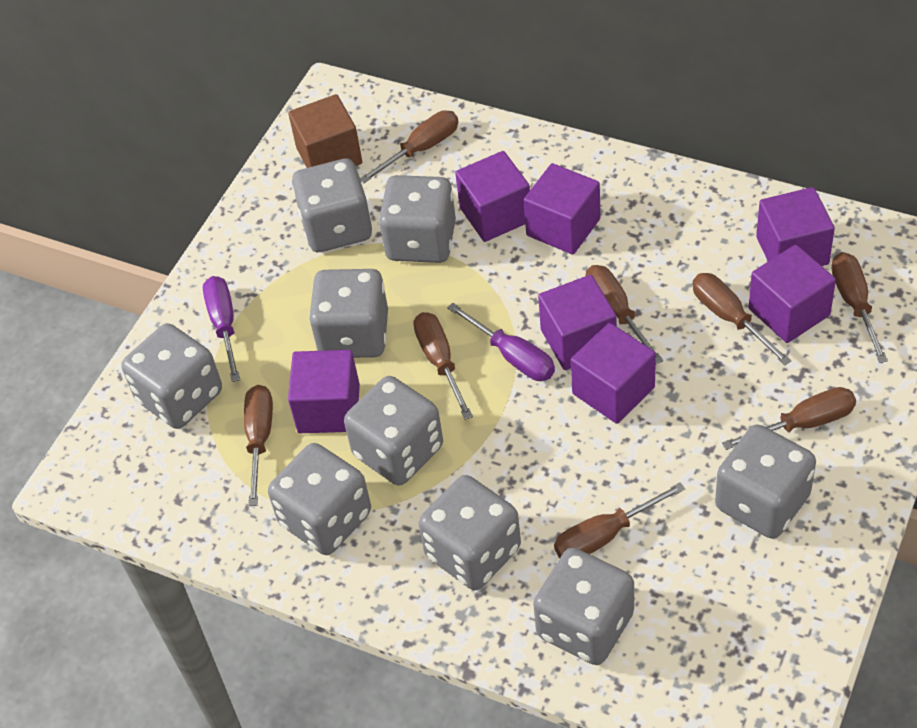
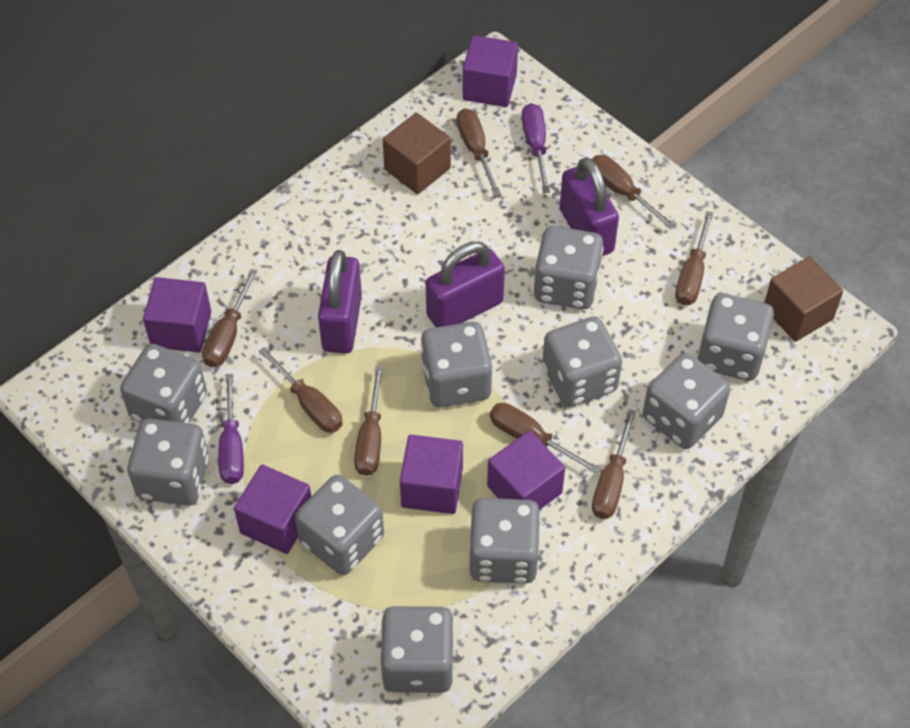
brown cube: 1 -> 2
grey dice: 9 -> 10
purple cube: 7 -> 5
purple padlock: 0 -> 3

